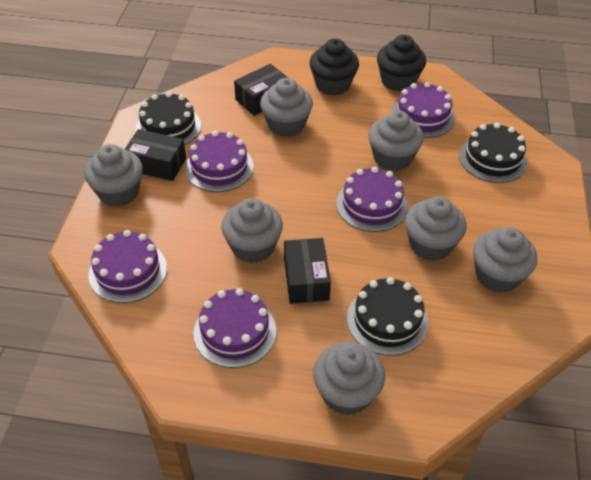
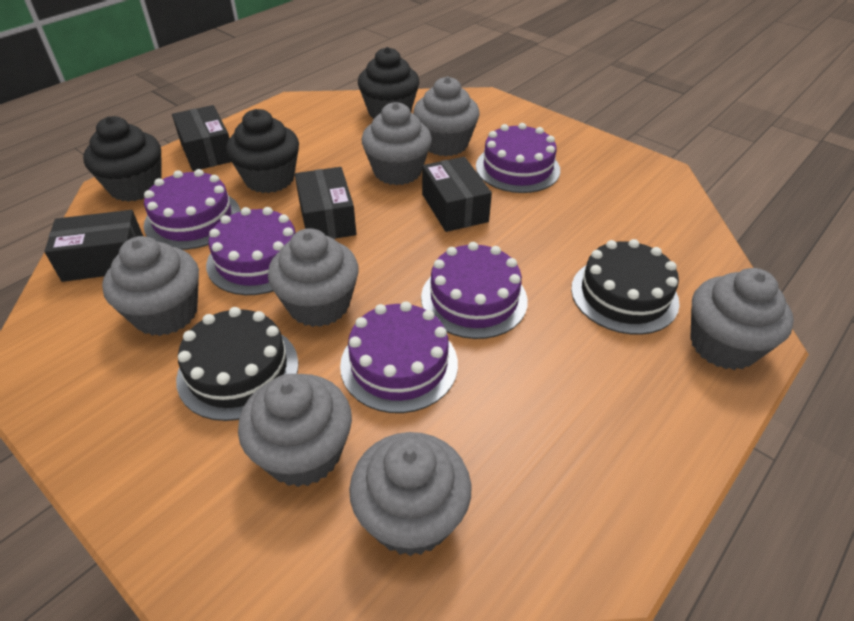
black box: 3 -> 4
black cake: 3 -> 2
black cupcake: 2 -> 3

